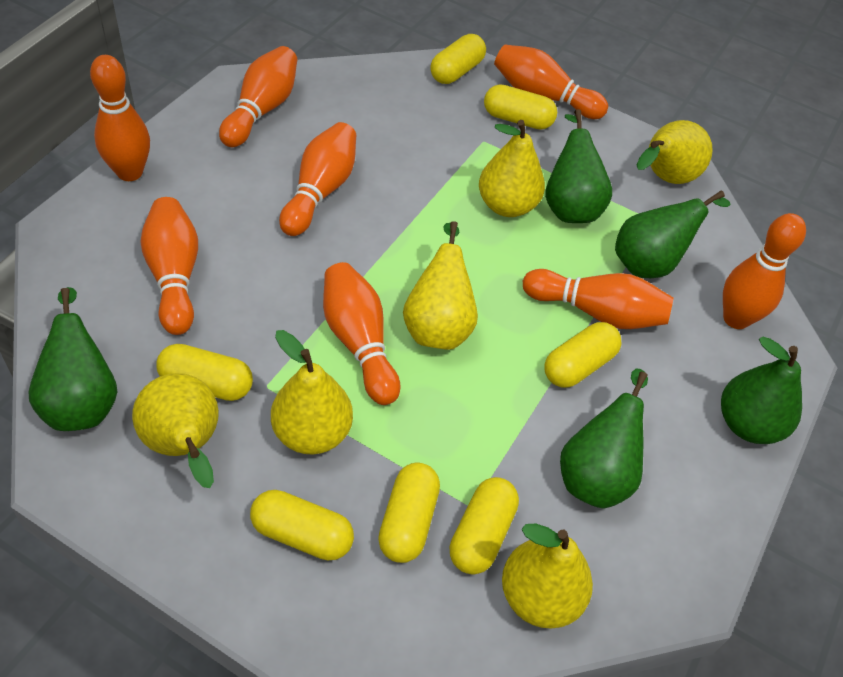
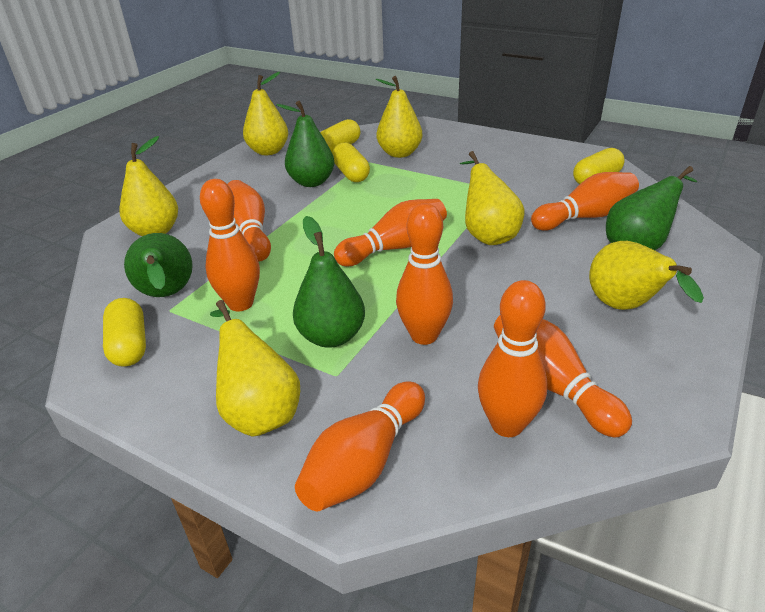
green pear: 5 -> 4
yellow capsule: 7 -> 4

